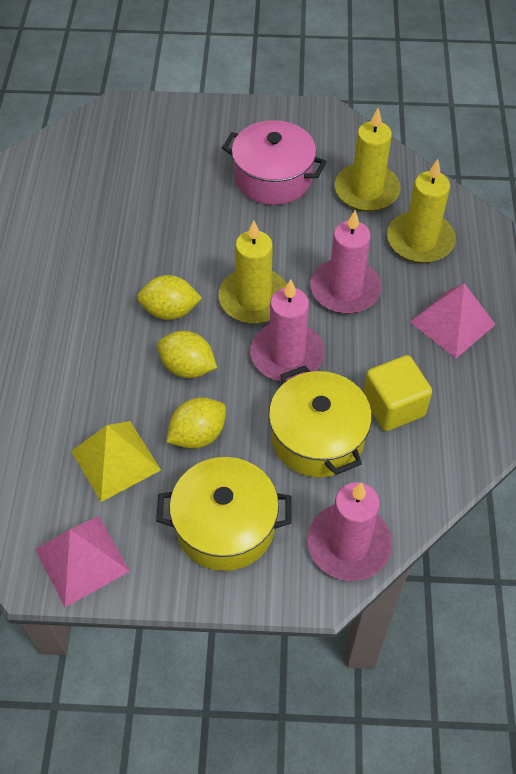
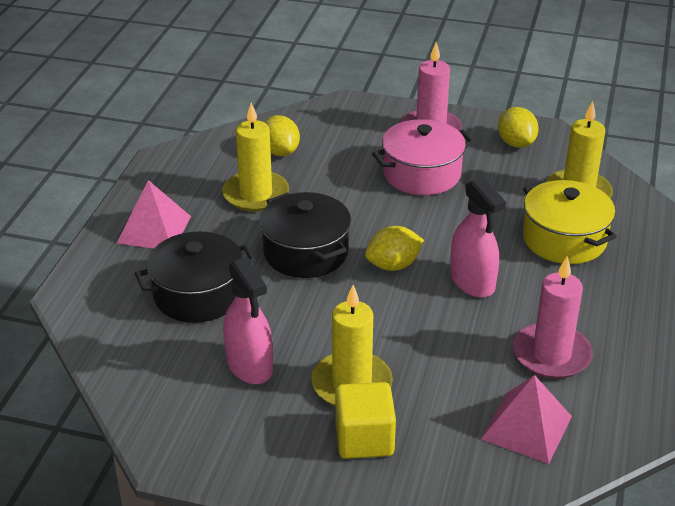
black pot: 0 -> 2
pink candle: 3 -> 2
pink spray bottle: 0 -> 2
yellow pot: 2 -> 1
yellow pyramid: 1 -> 0

